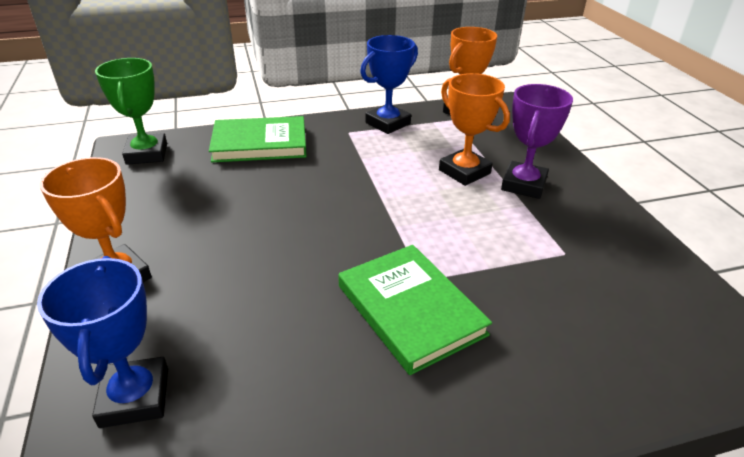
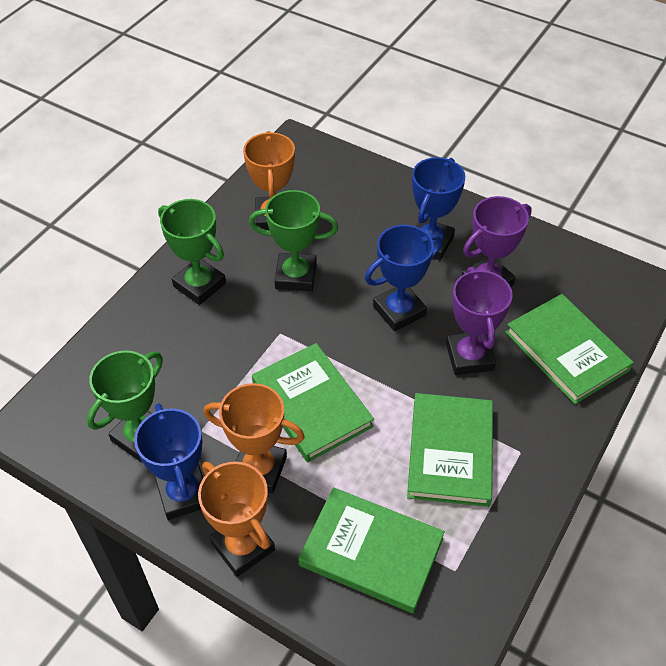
blue trophy: 2 -> 3
green book: 2 -> 4
green trophy: 1 -> 3
purple trophy: 1 -> 2

